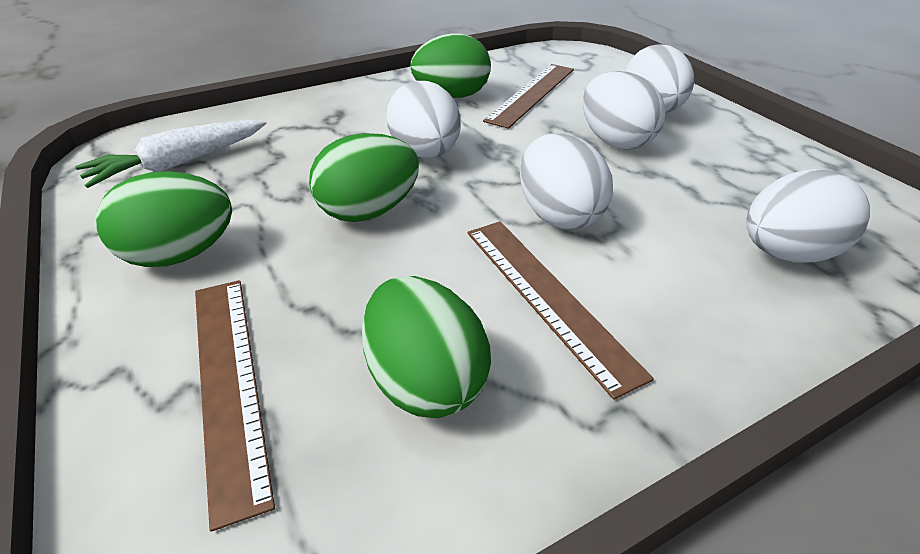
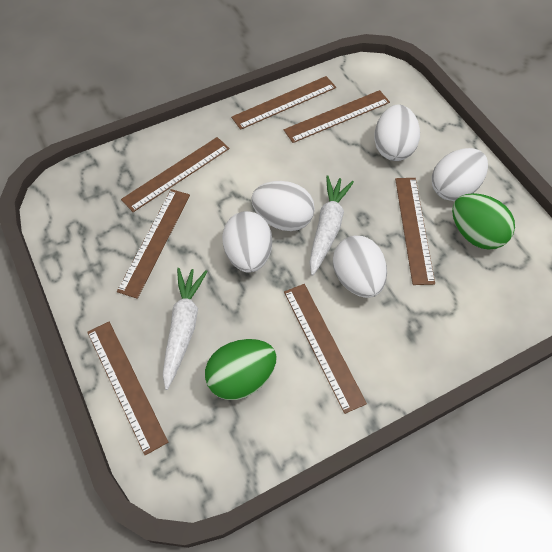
brown ruler: 3 -> 7
green egg: 4 -> 2
white carrot: 1 -> 2

